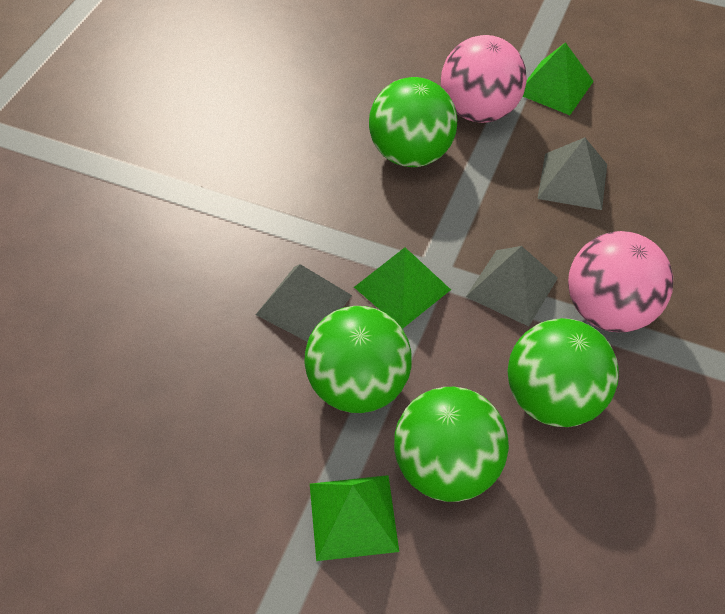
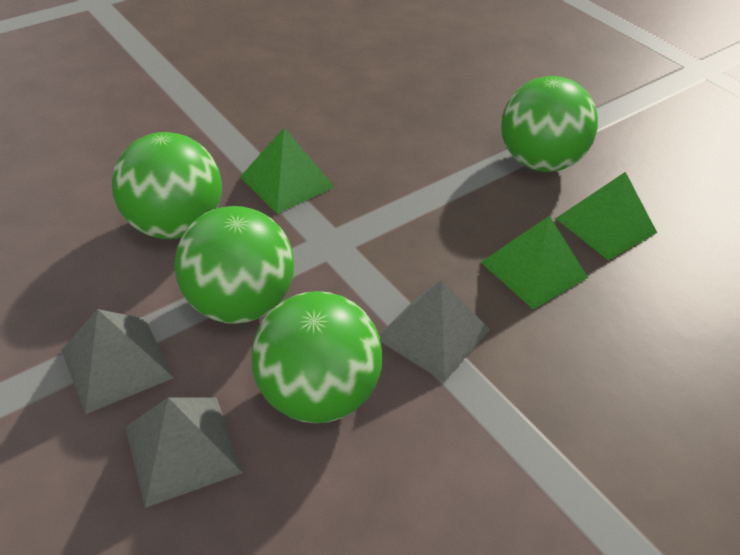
pink ball: 2 -> 0

